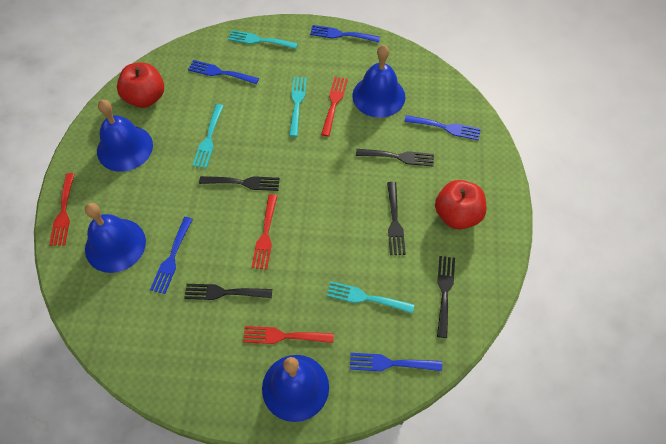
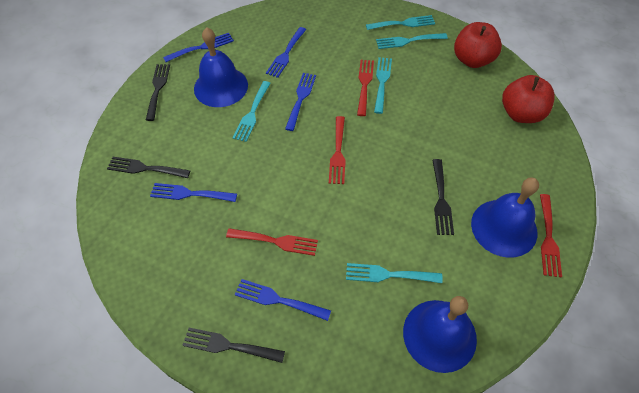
black fork: 5 -> 4
blue bell: 4 -> 3
turquoise fork: 4 -> 5

